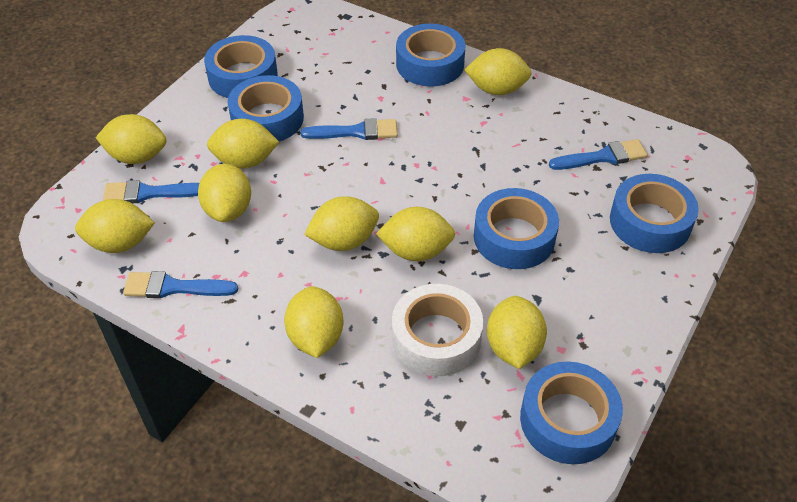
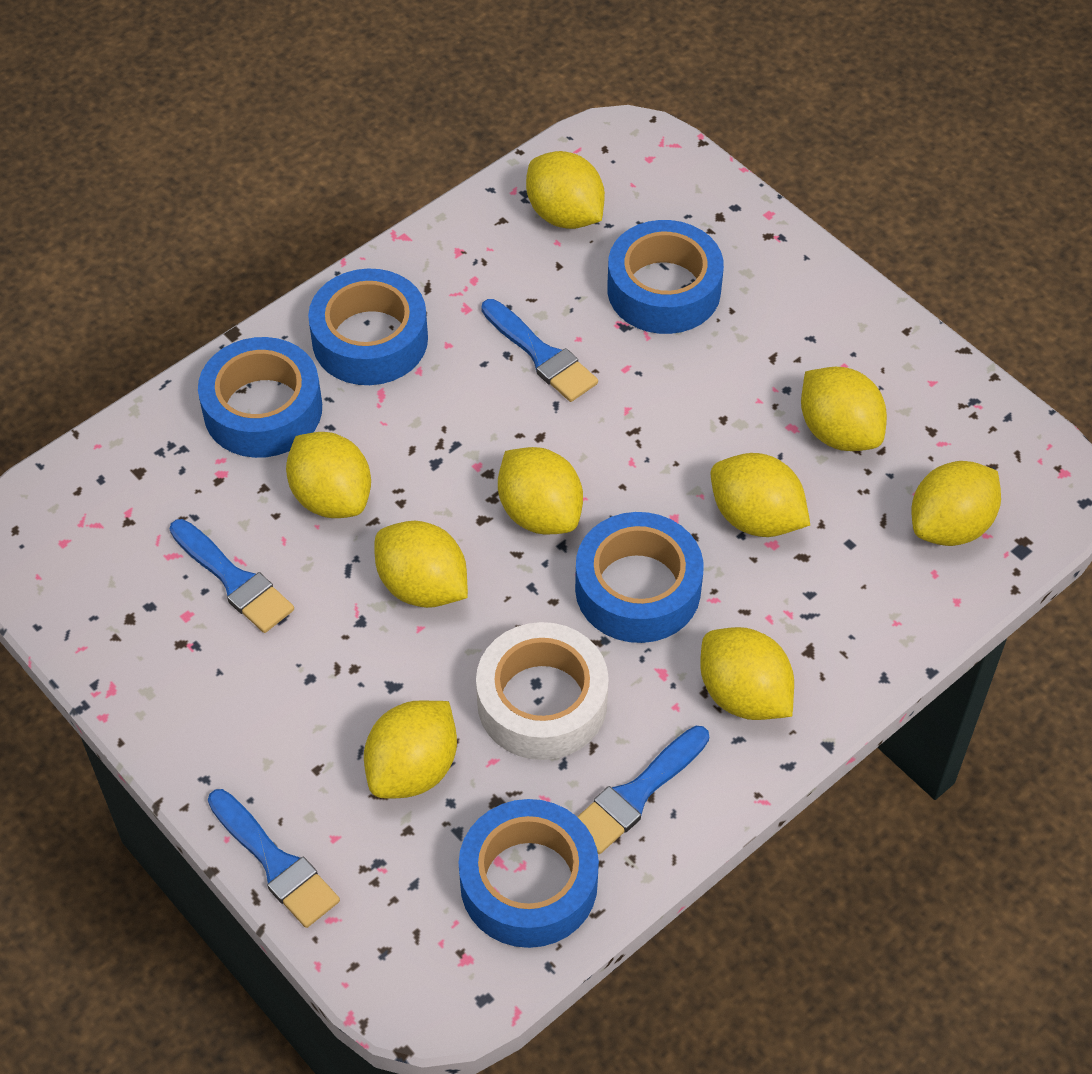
blue tape: 6 -> 5

